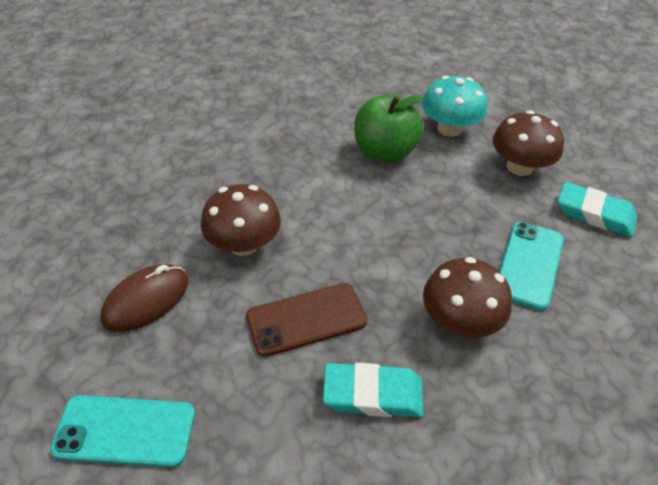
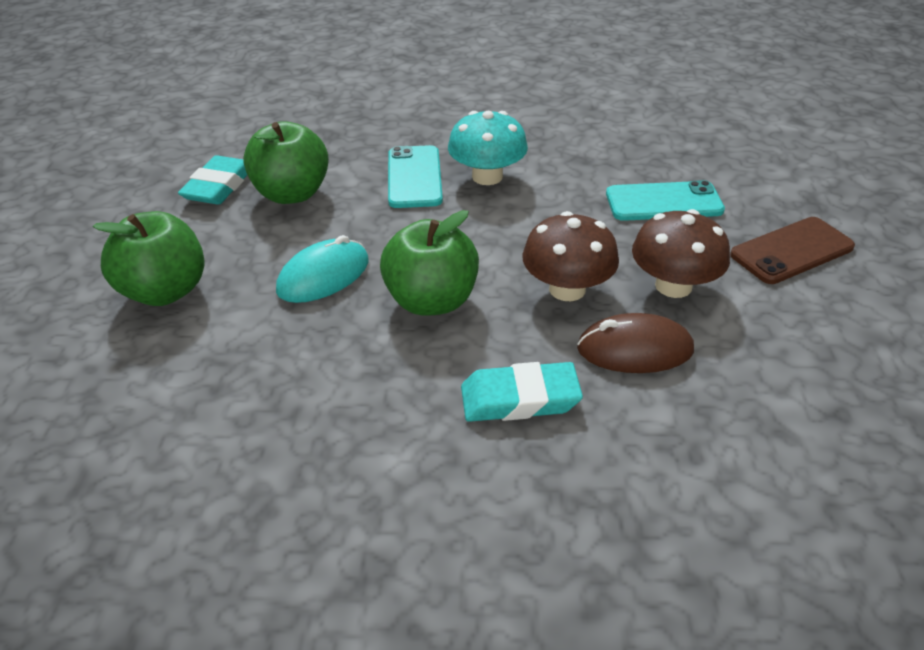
brown mushroom: 3 -> 2
green apple: 1 -> 3
turquoise mouse: 0 -> 1

